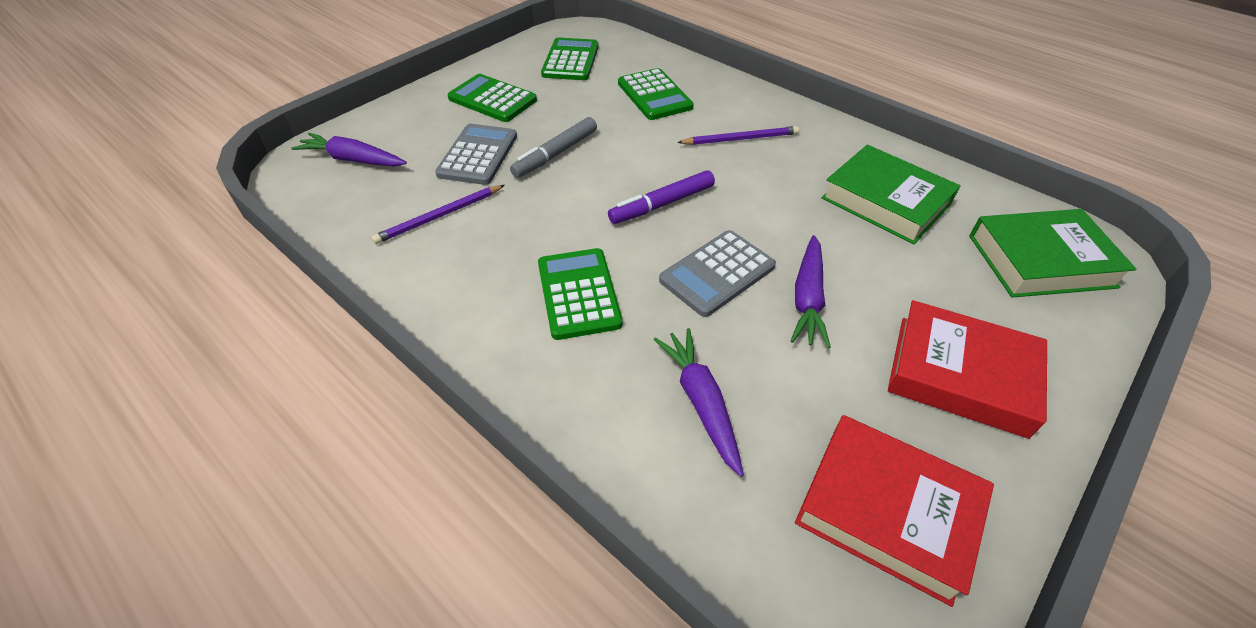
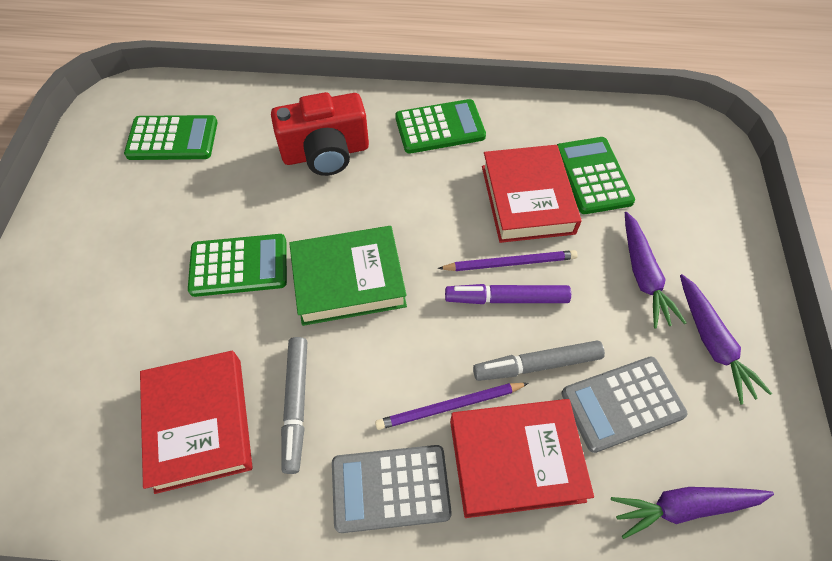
green book: 2 -> 1
grey marker: 1 -> 2
red book: 2 -> 3
red camera: 0 -> 1

